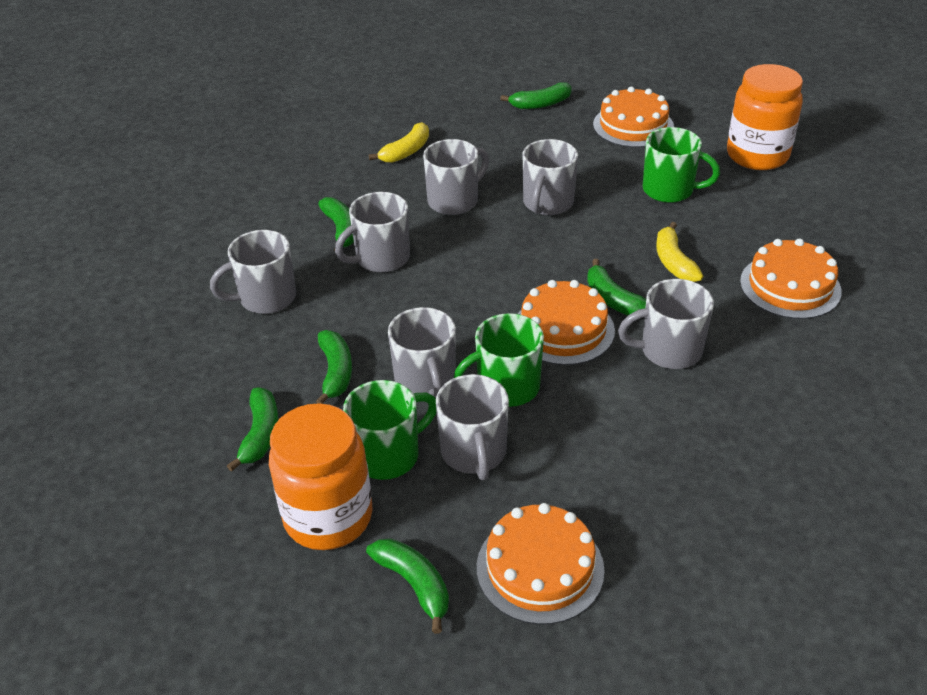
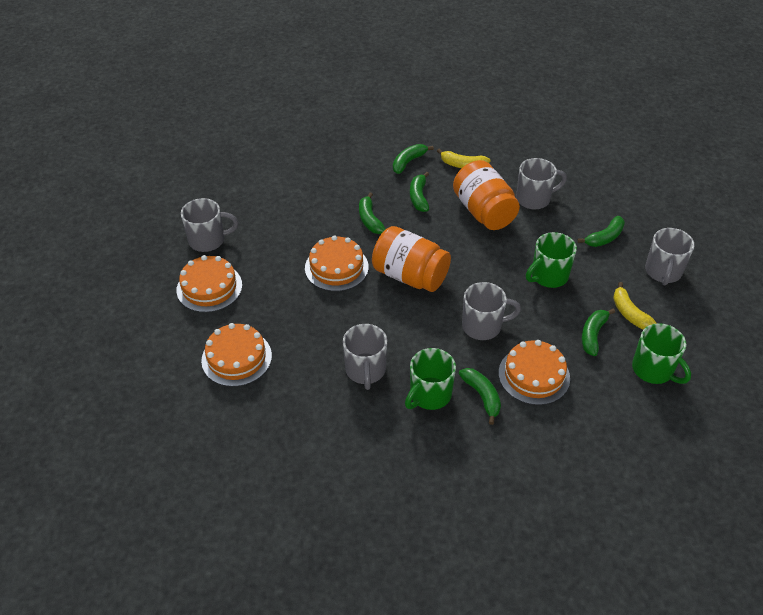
grey mug: 7 -> 5

